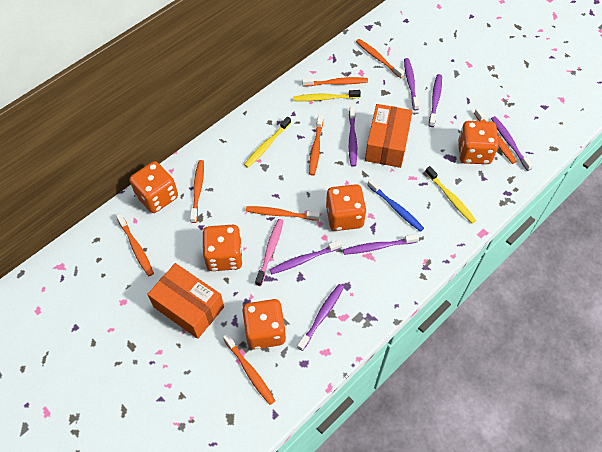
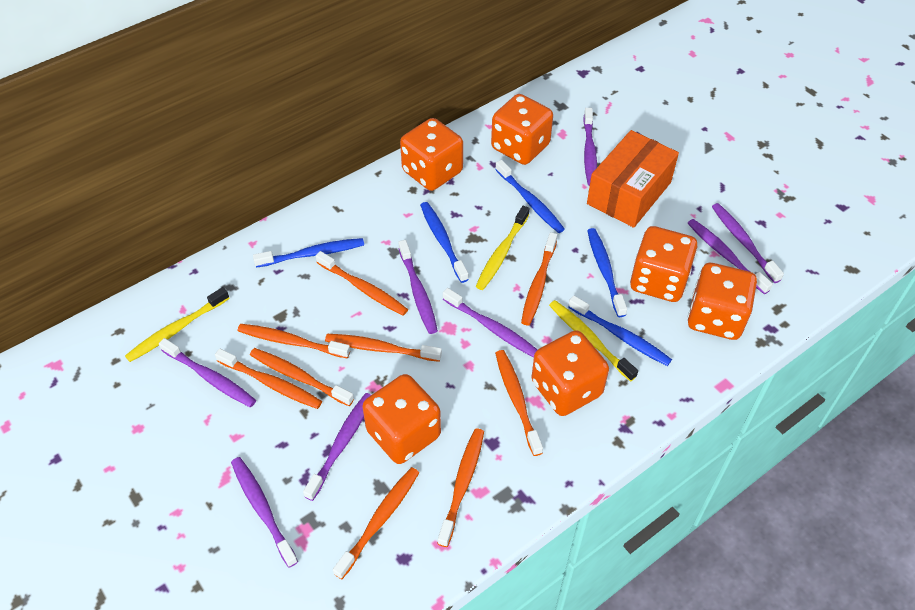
blue toothbrush: 1 -> 5
orange box: 2 -> 1
orange dice: 5 -> 6
orange toothbrush: 8 -> 9
pink toothbrush: 1 -> 0
purple toothbrush: 7 -> 8

